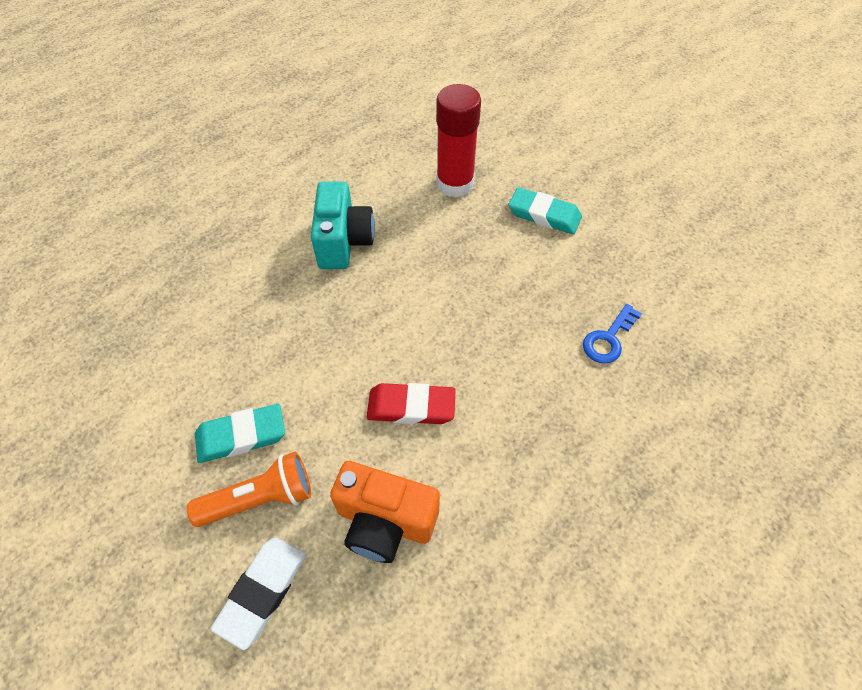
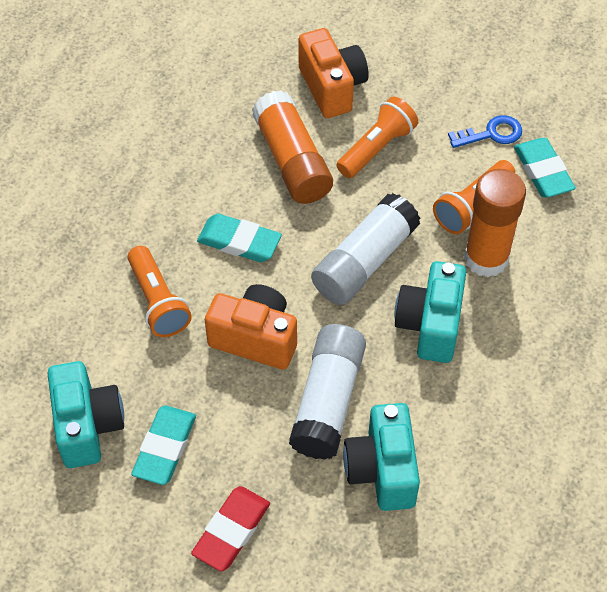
orange camera: 1 -> 2
orange flashlight: 1 -> 3
orange glue stick: 0 -> 2
red glue stick: 1 -> 0
turquoise camera: 1 -> 3
turquoise eraser: 2 -> 3
white eraser: 1 -> 0
white glue stick: 0 -> 2

